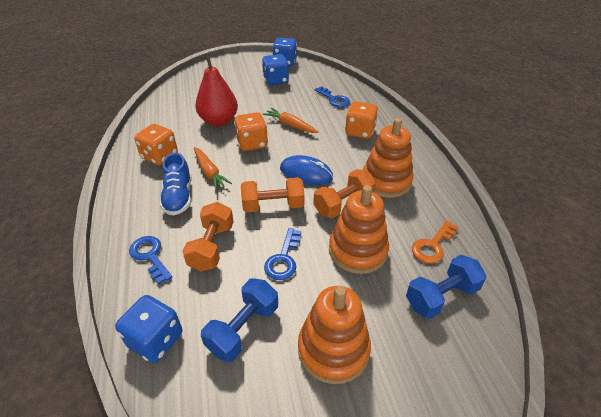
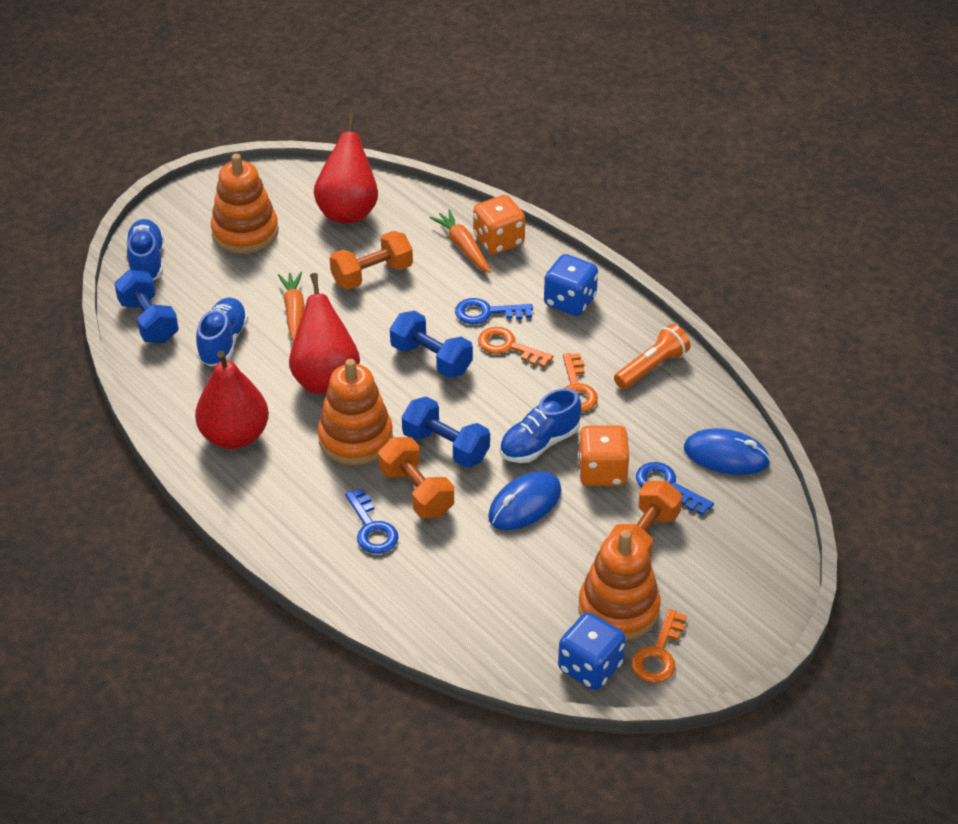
blue dice: 3 -> 2
blue dumbbell: 2 -> 3
blue mouse: 1 -> 2
blue shoe: 1 -> 3
orange dice: 3 -> 2
orange flashlight: 0 -> 1
orange key: 1 -> 3
red pear: 1 -> 3

